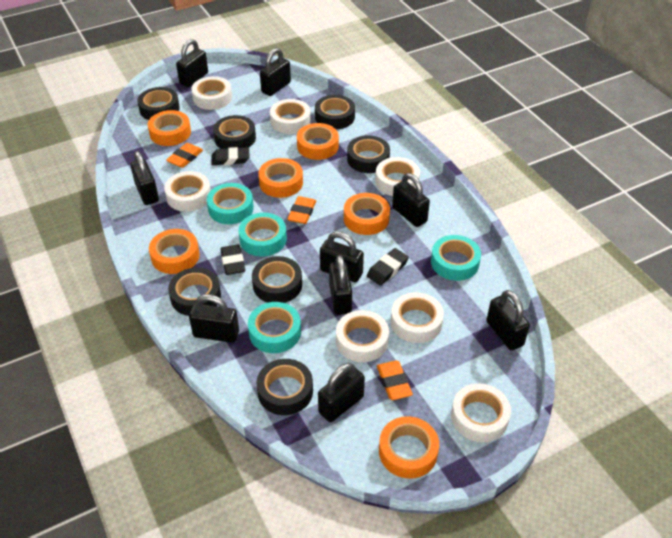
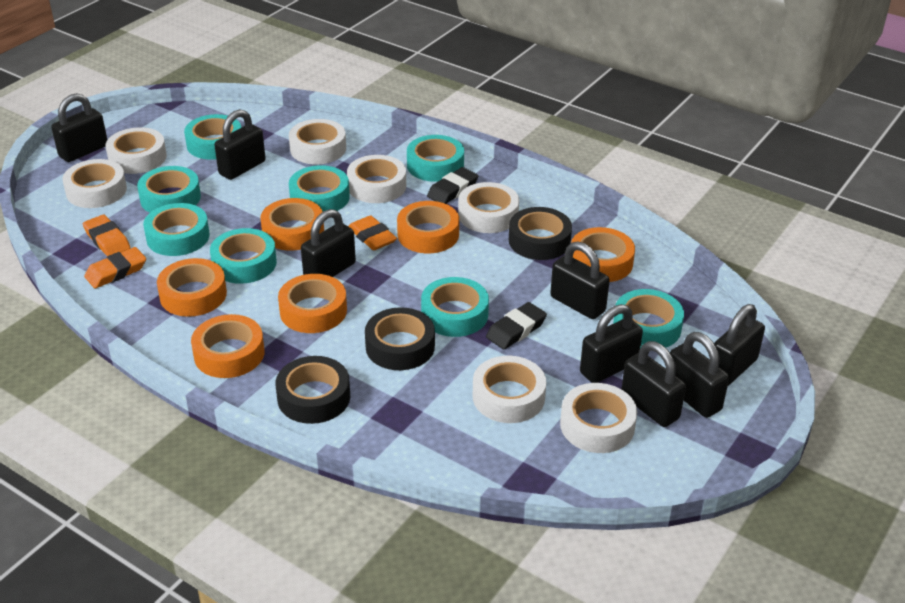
black eraser: 3 -> 2
black padlock: 9 -> 8
black tape: 7 -> 3
turquoise tape: 4 -> 8

